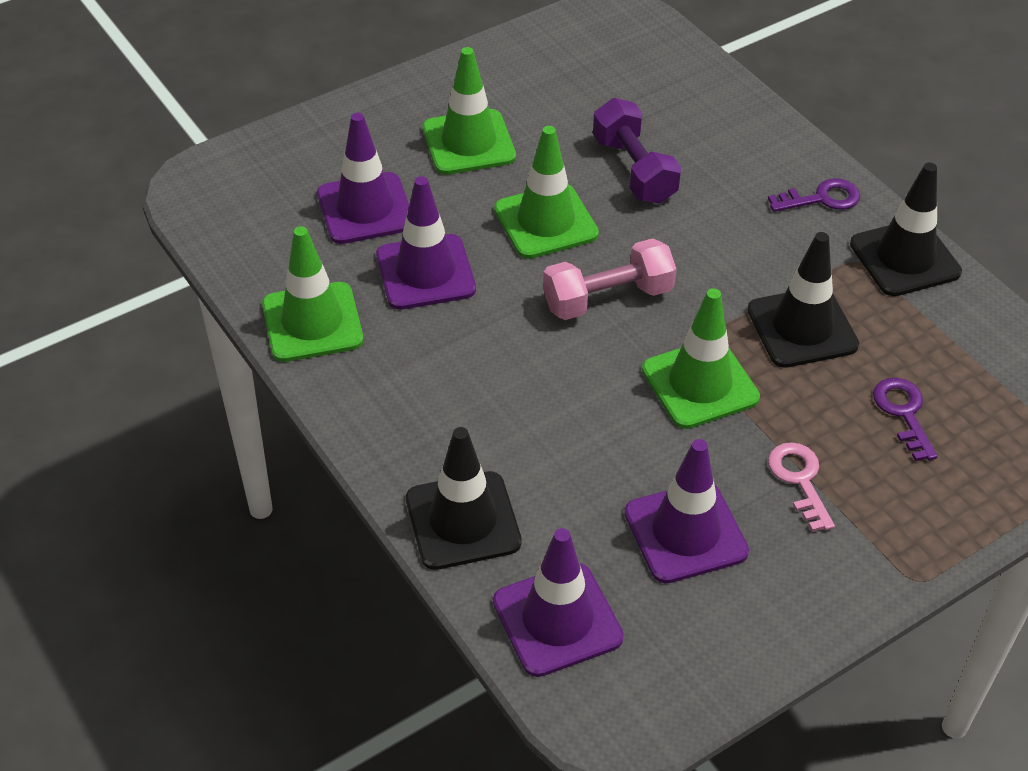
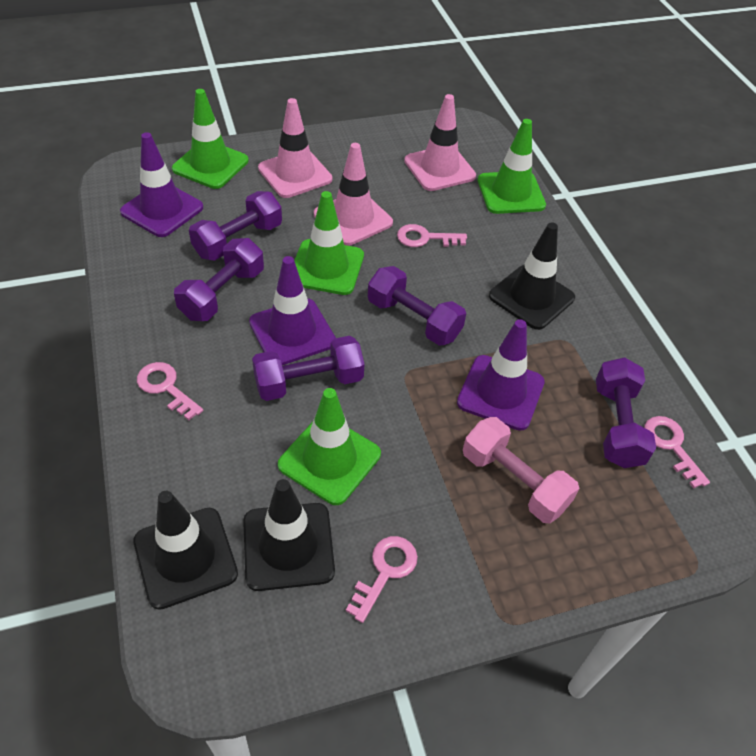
pink key: 1 -> 4
pink traffic cone: 0 -> 3
purple dumbbell: 1 -> 5
purple key: 2 -> 0
purple traffic cone: 4 -> 3

